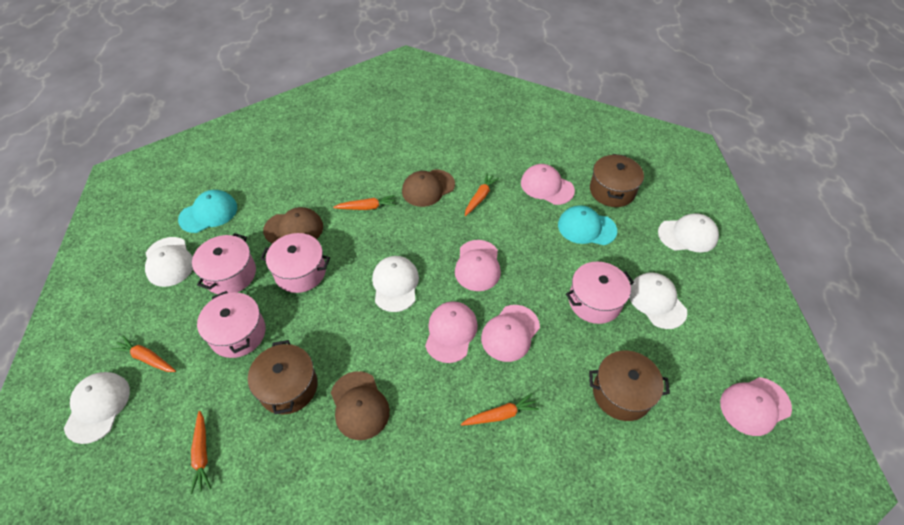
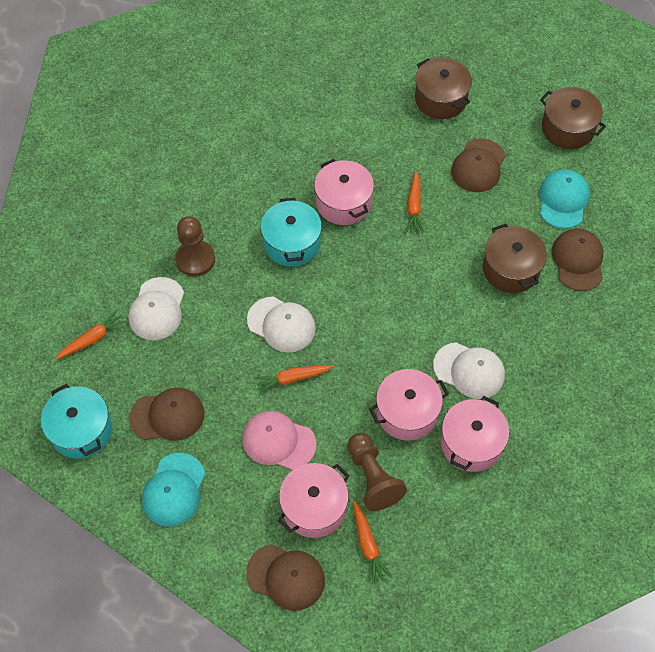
brown cap: 3 -> 4
brown pawn: 0 -> 2
orange carrot: 5 -> 4
pink cap: 5 -> 1
turquoise pot: 0 -> 2
white cap: 5 -> 3

